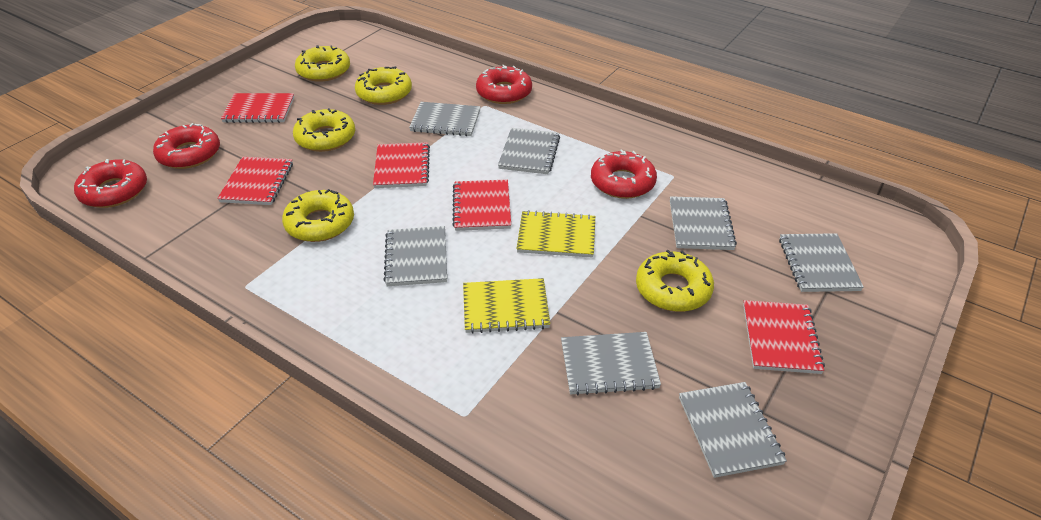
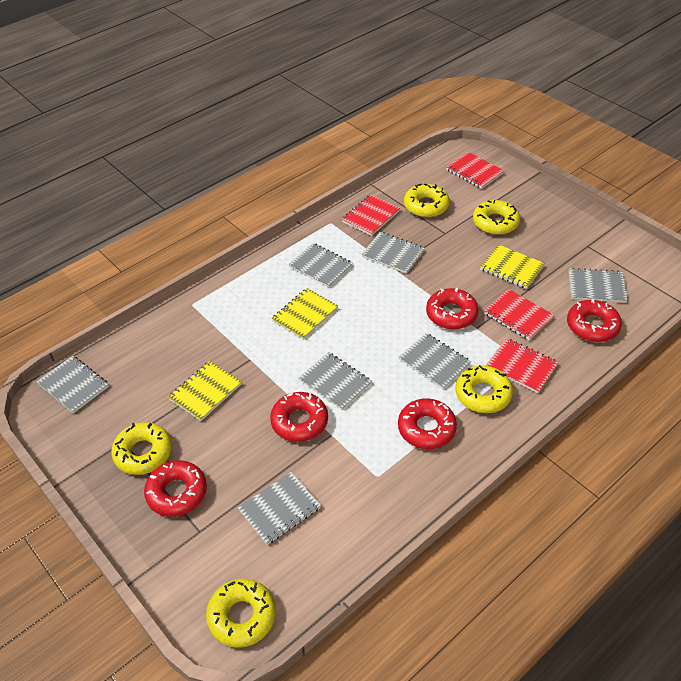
red donut: 4 -> 5
red notebook: 5 -> 4
yellow notebook: 2 -> 3

